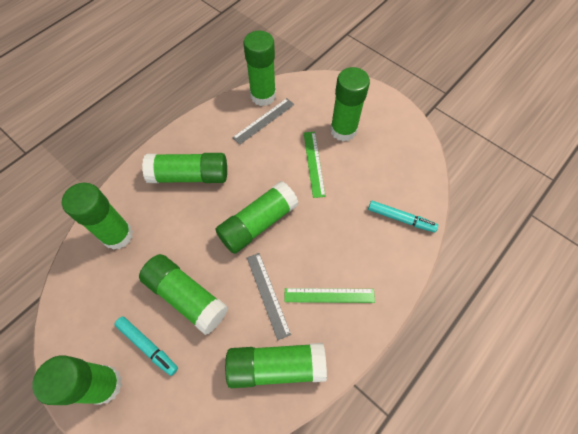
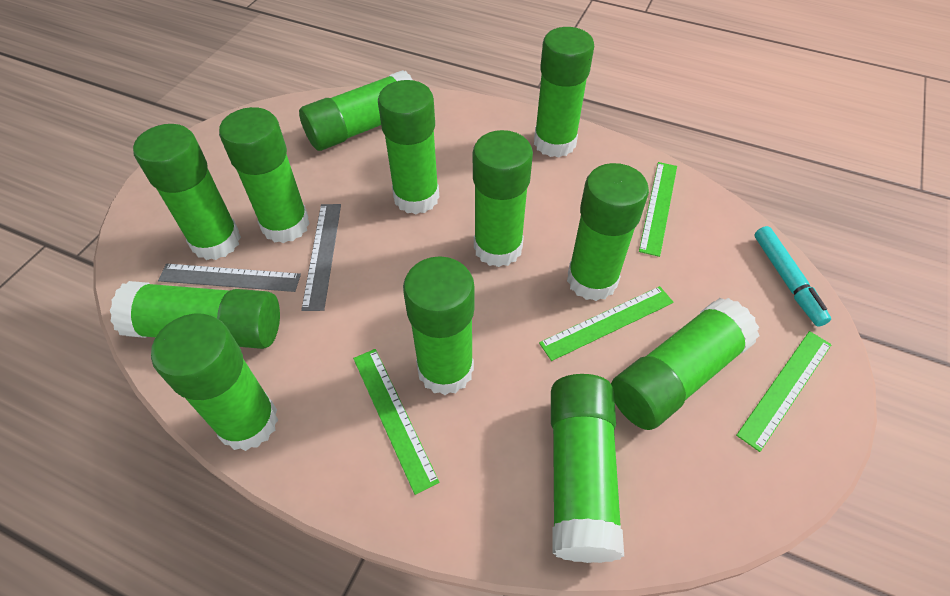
green glue stick: 8 -> 12
green ruler: 2 -> 4
turquoise marker: 2 -> 1

